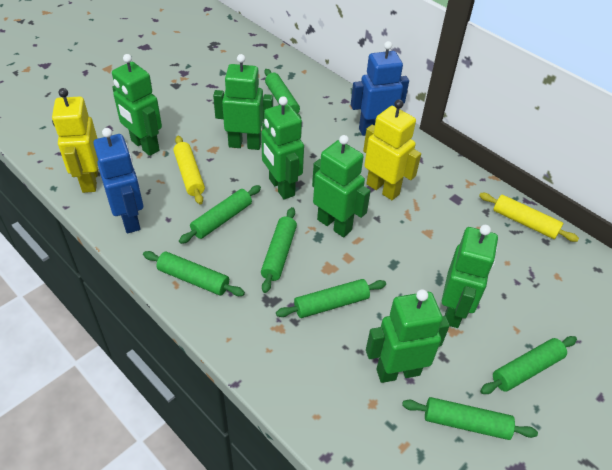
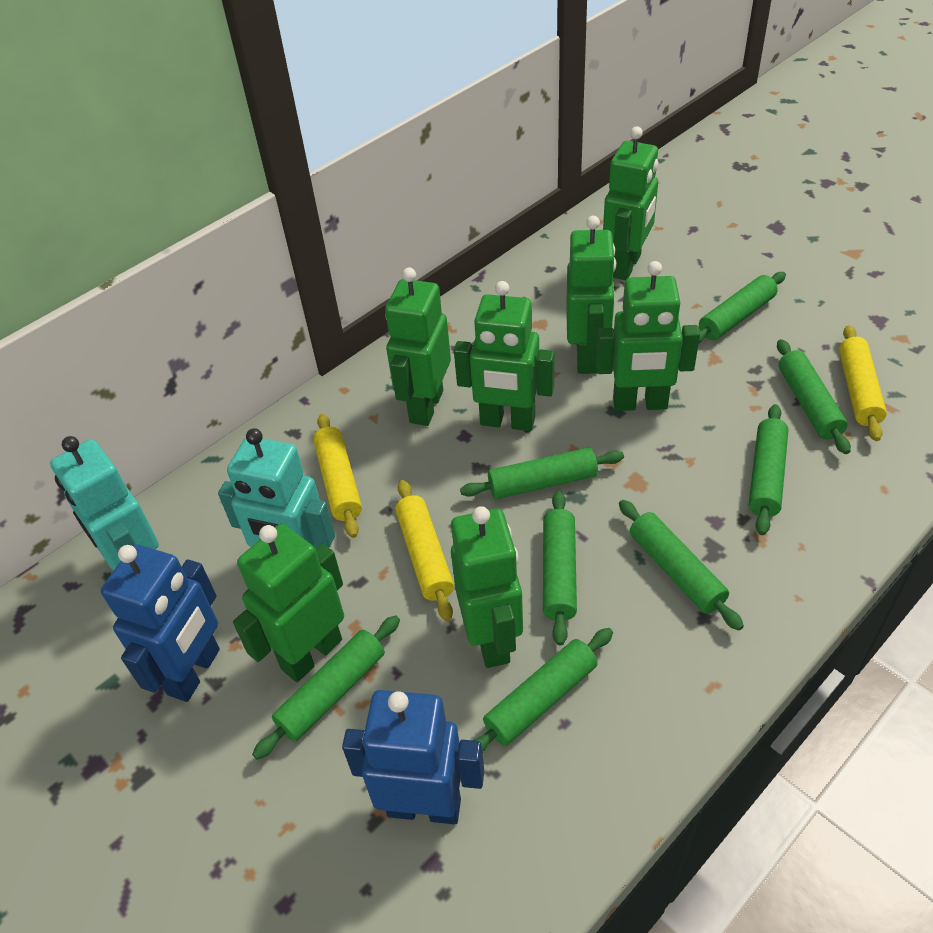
green robot: 6 -> 7
green rolling pin: 7 -> 8
turquoise robot: 0 -> 2
yellow robot: 2 -> 0
yellow rolling pin: 2 -> 3

